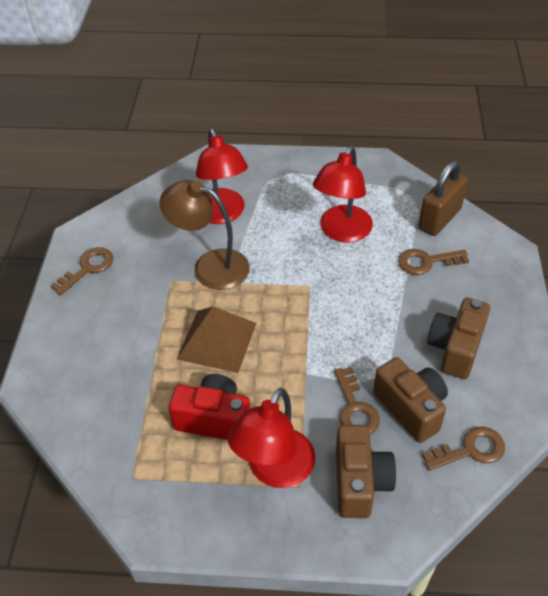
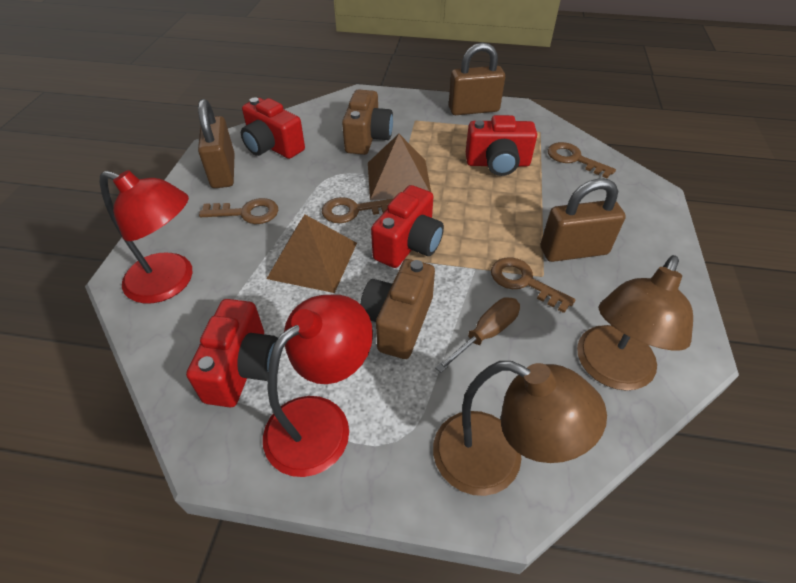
brown camera: 3 -> 2
brown lamp: 1 -> 2
brown padlock: 1 -> 3
brown pyramid: 1 -> 2
brown screwdriver: 0 -> 1
red camera: 1 -> 4
red lamp: 3 -> 2

